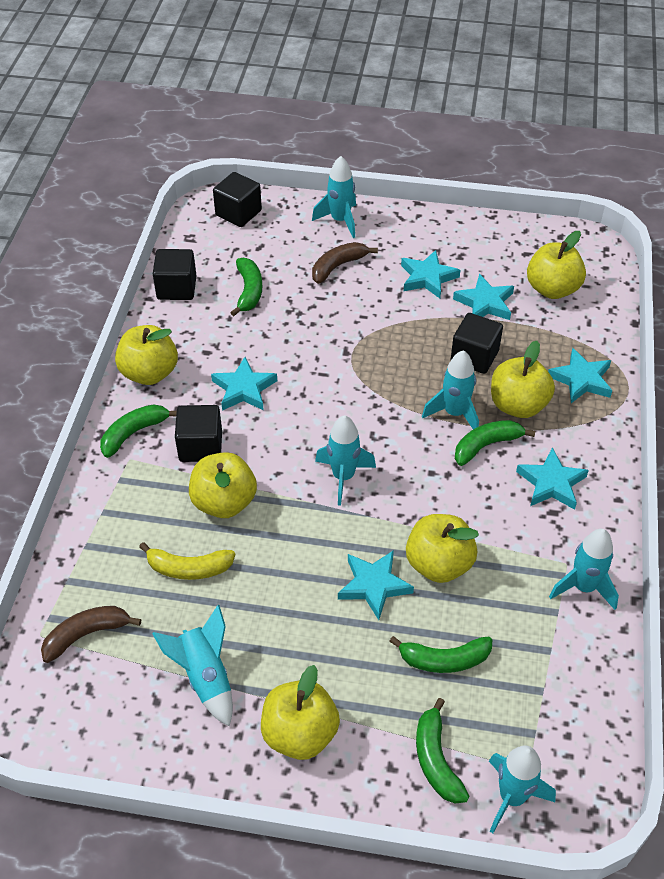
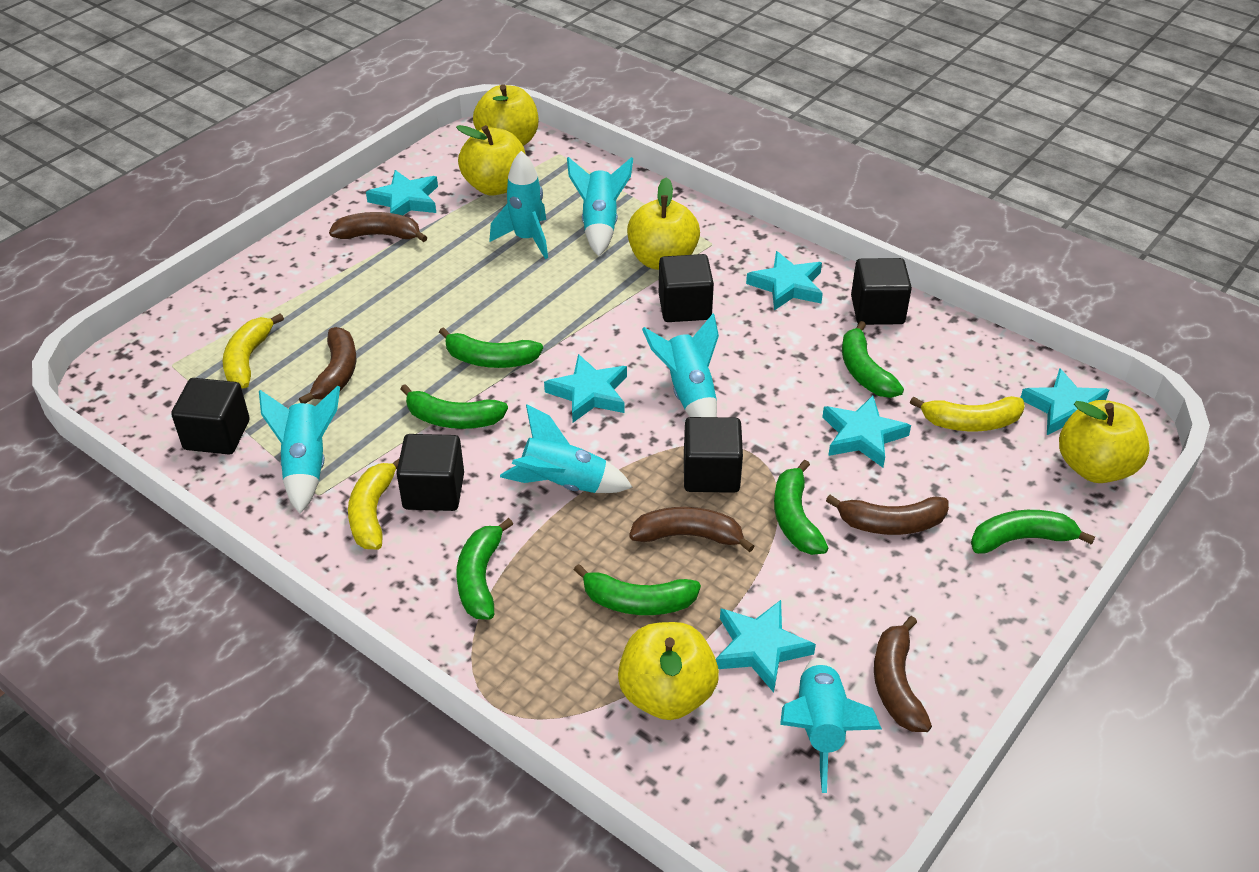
black cube: 4 -> 5
brown banana: 2 -> 5
green banana: 5 -> 7
yellow apple: 6 -> 5
yellow banana: 1 -> 3

